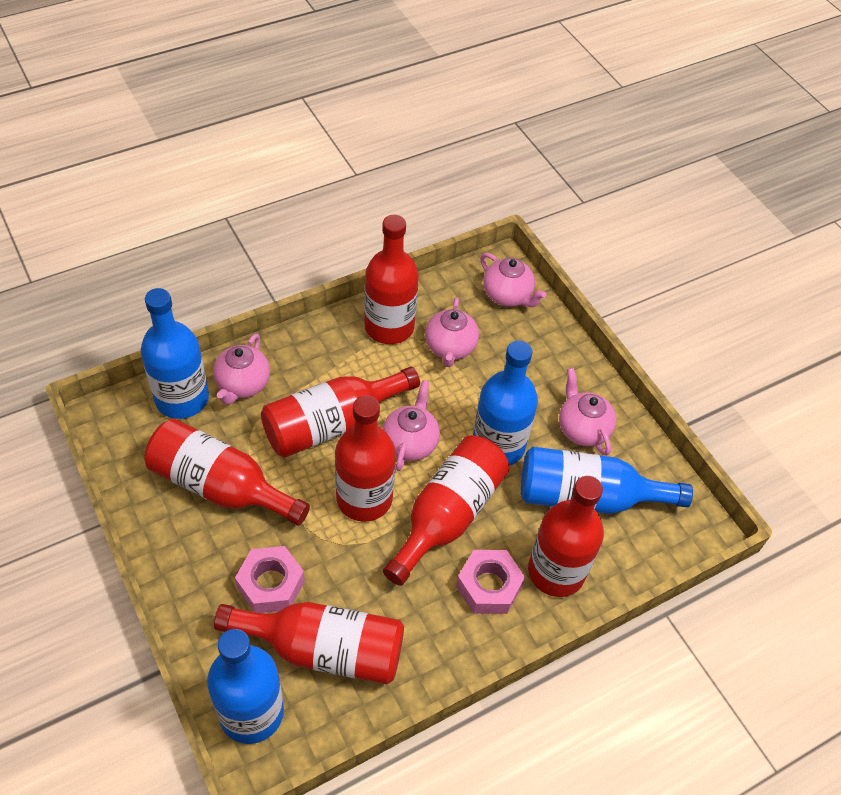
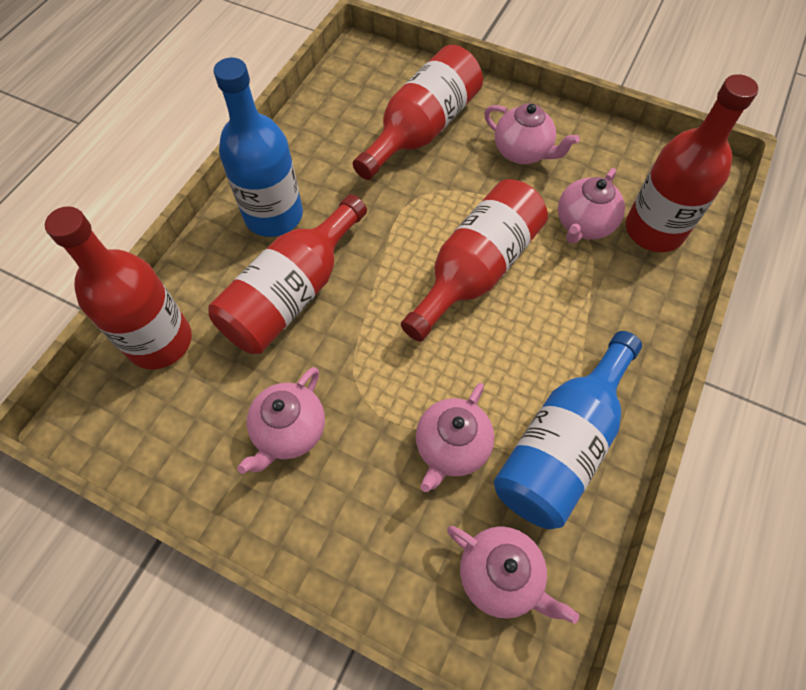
blue bottle: 4 -> 2
pink nut: 2 -> 0
red bottle: 7 -> 5

